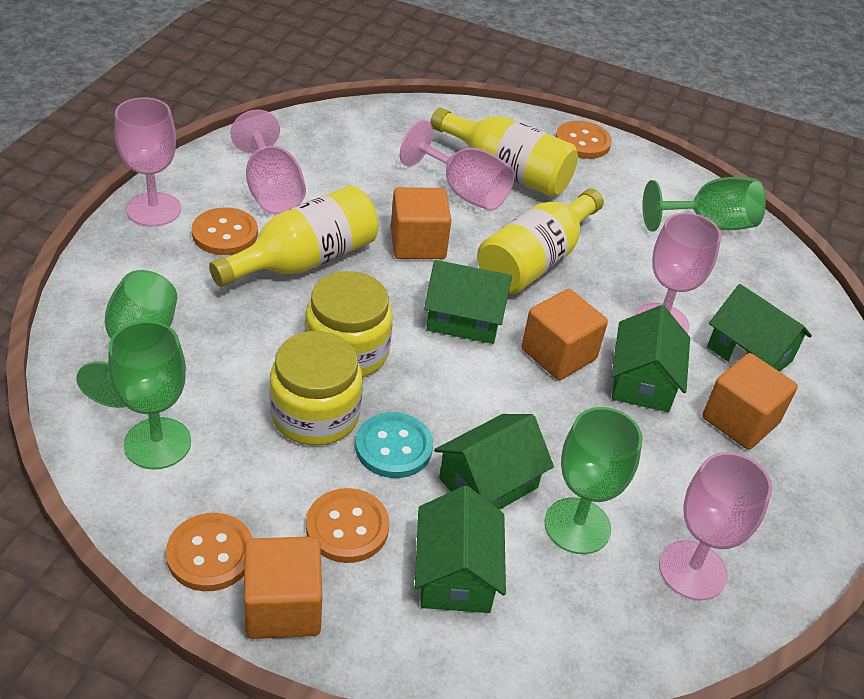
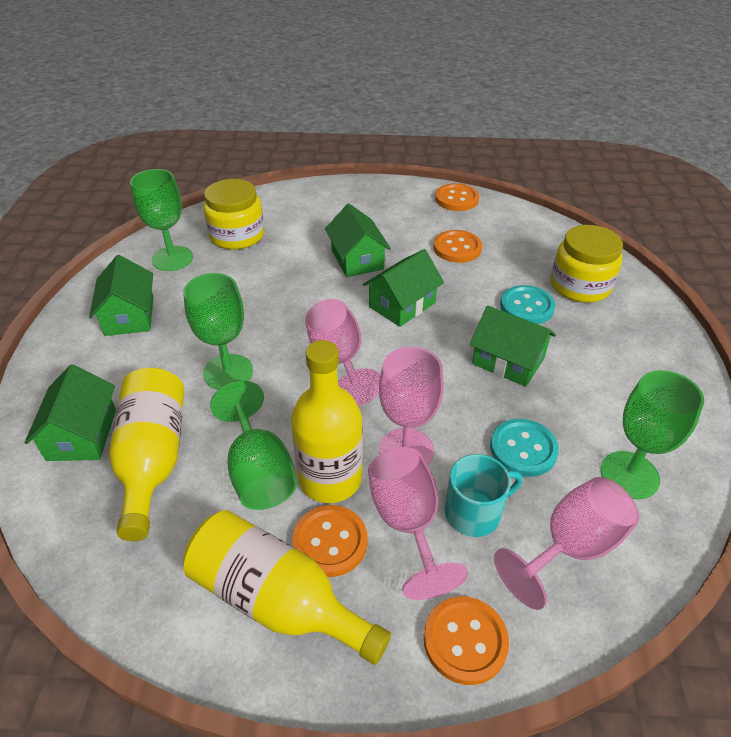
orange cube: 4 -> 0
pink goblet: 5 -> 4
turquoise button: 1 -> 2
turquoise mug: 0 -> 1

